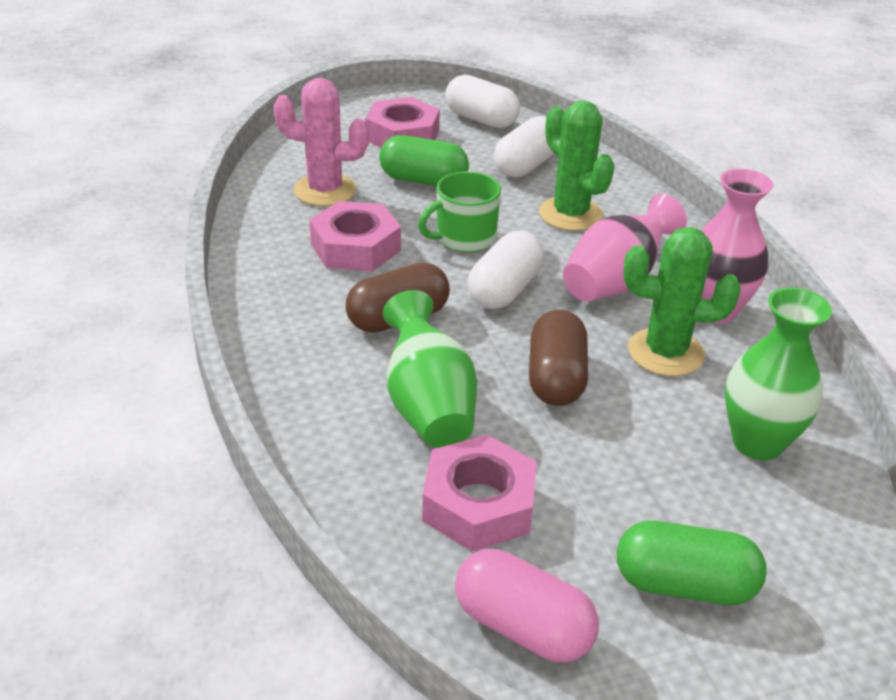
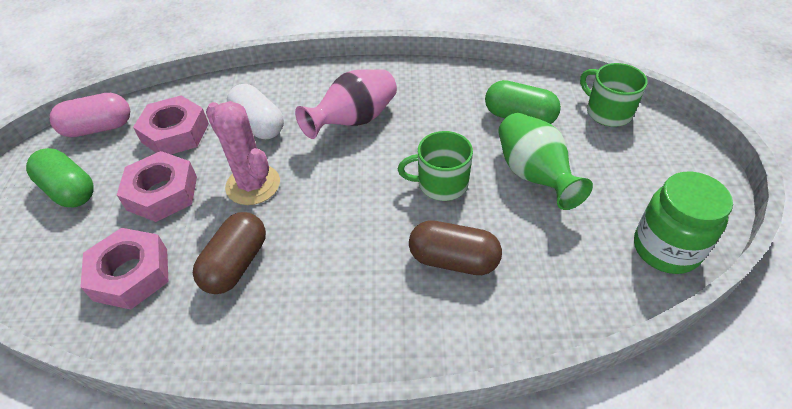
green cactus: 2 -> 0
green jar: 0 -> 1
green mug: 1 -> 2
green vase: 2 -> 1
pink vase: 2 -> 1
white capsule: 3 -> 1

